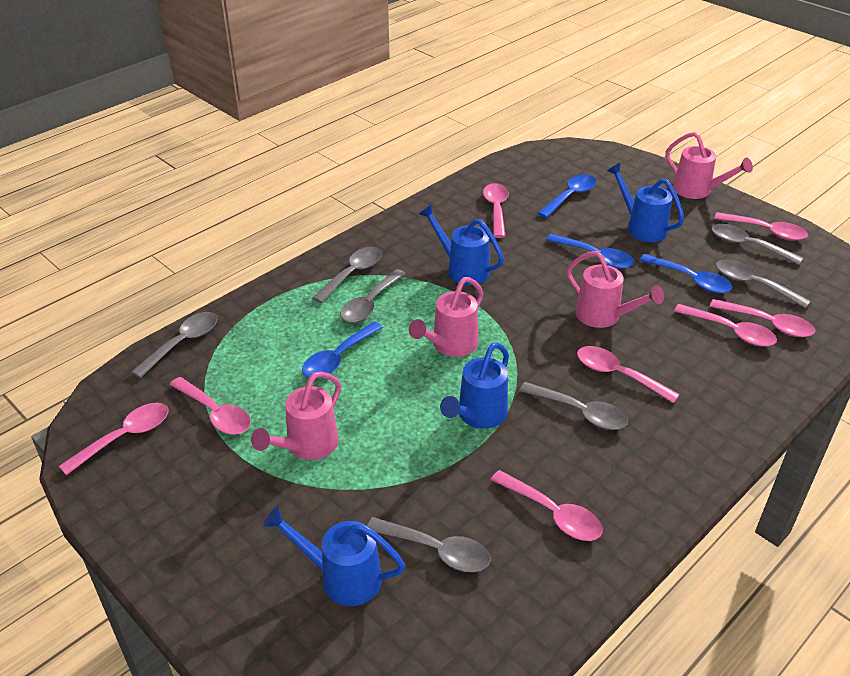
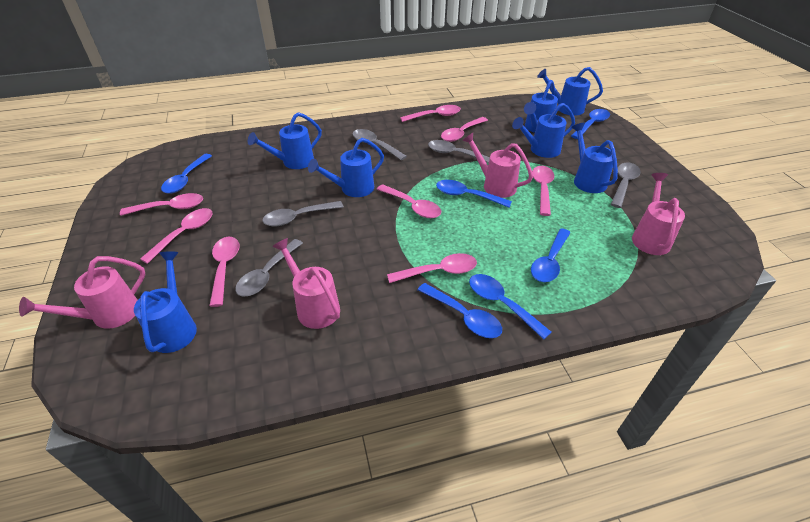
blue spoon: 4 -> 6
blue watering can: 4 -> 7
grey spoon: 7 -> 5

